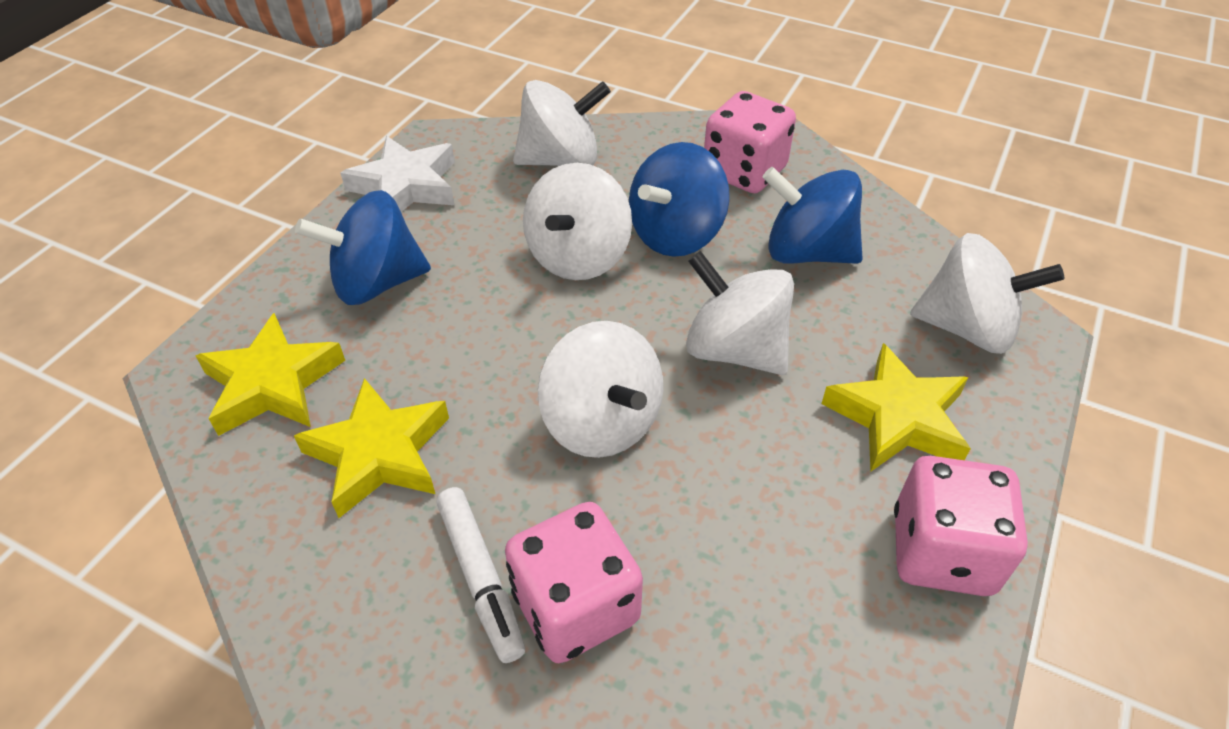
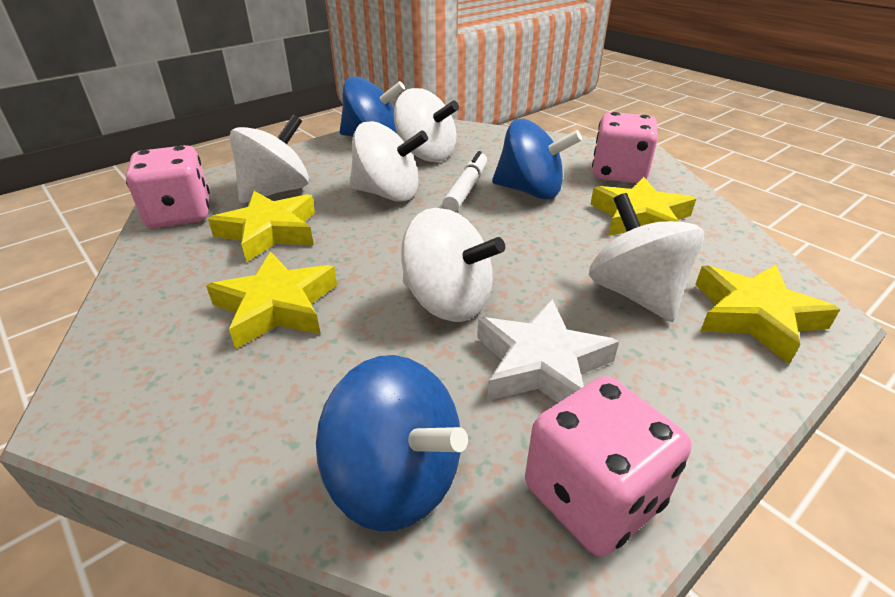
yellow star: 3 -> 4

